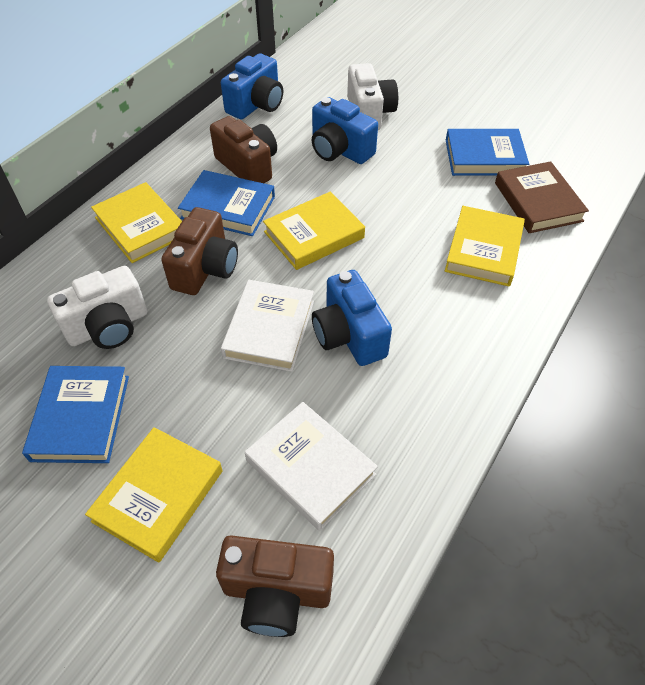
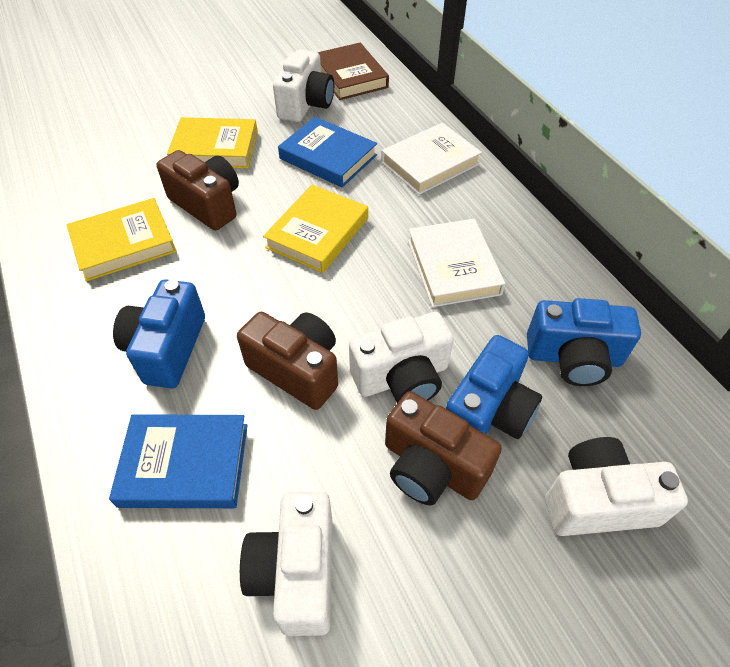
blue book: 3 -> 2
white camera: 2 -> 4
yellow book: 4 -> 3

